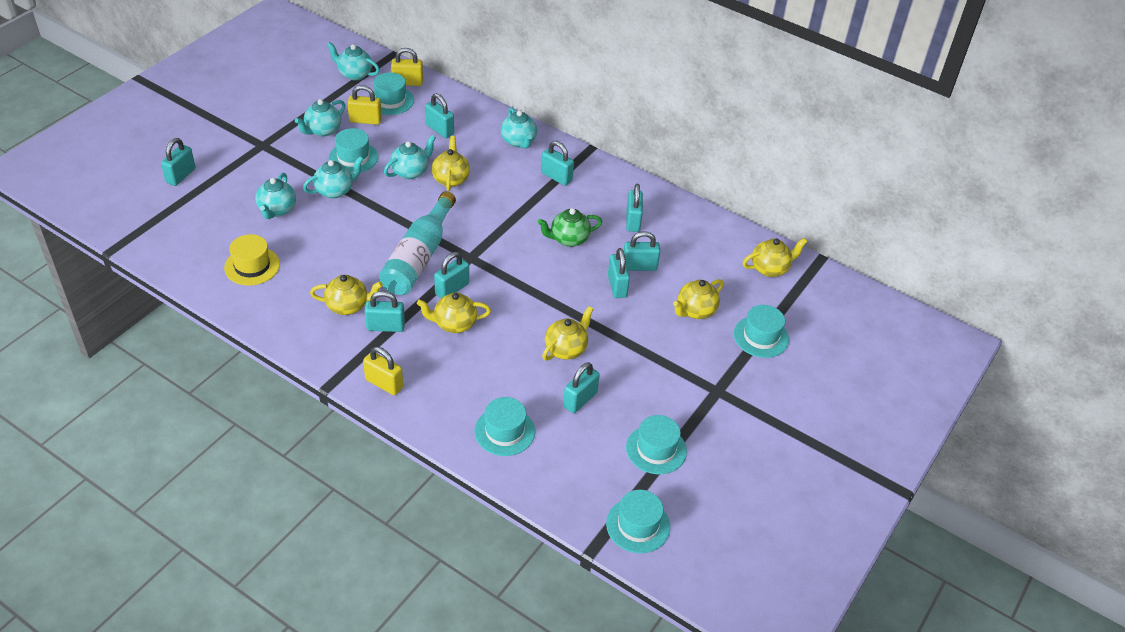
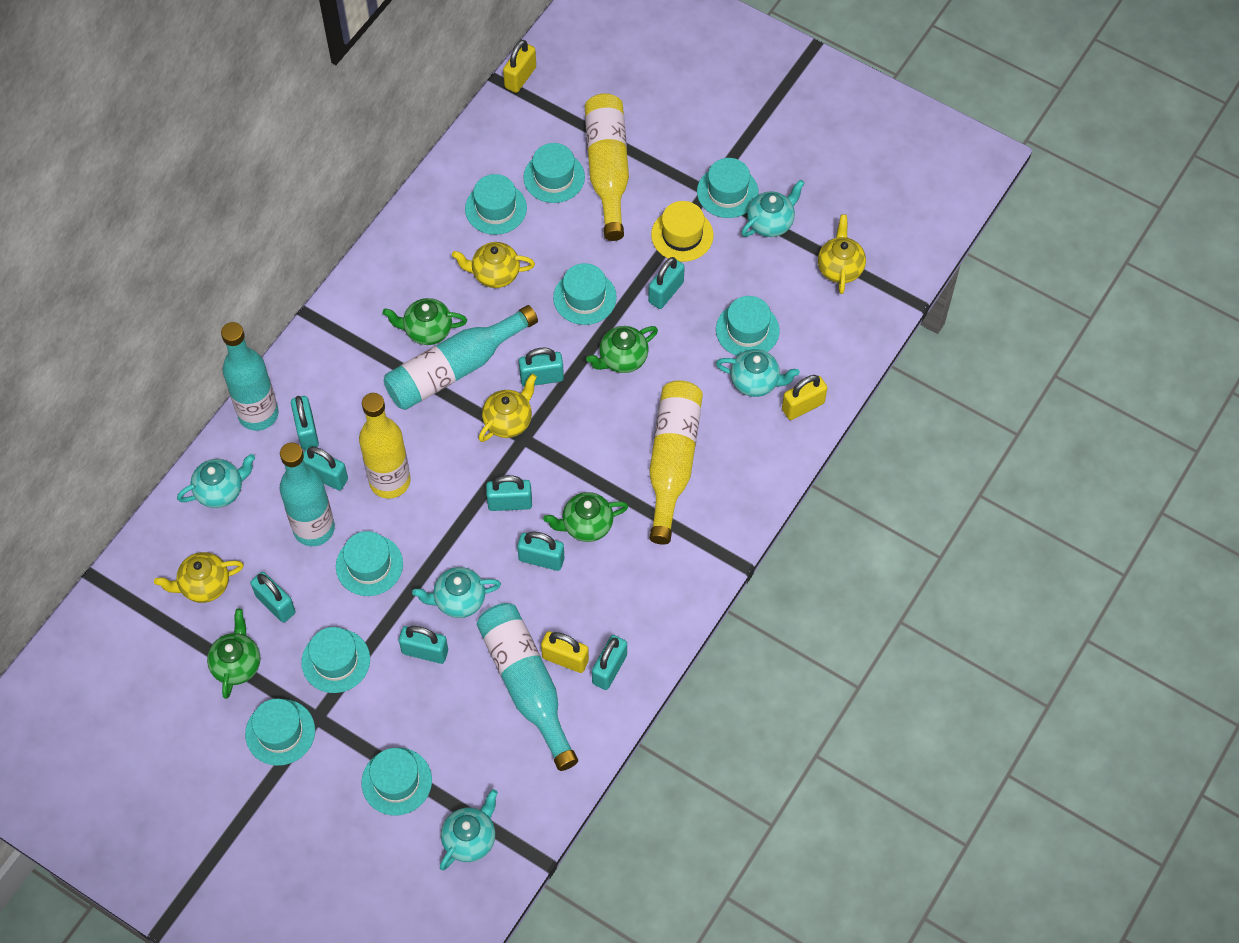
green teapot: 1 -> 4
turquoise bottle: 1 -> 4
turquoise hat: 6 -> 9
turquoise teapot: 6 -> 5
yellow bottle: 0 -> 3
yellow teapot: 6 -> 4

